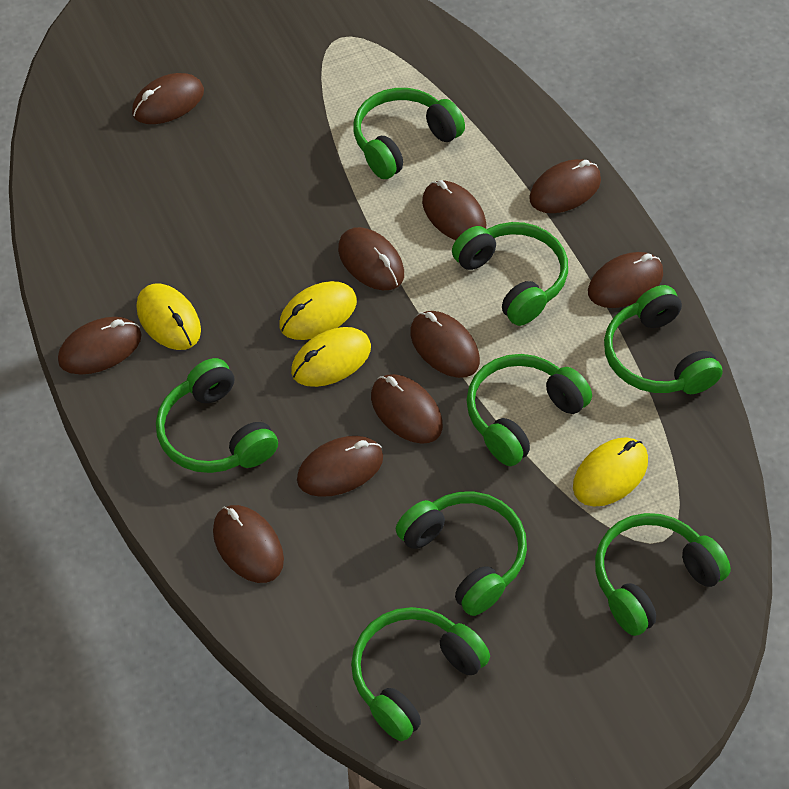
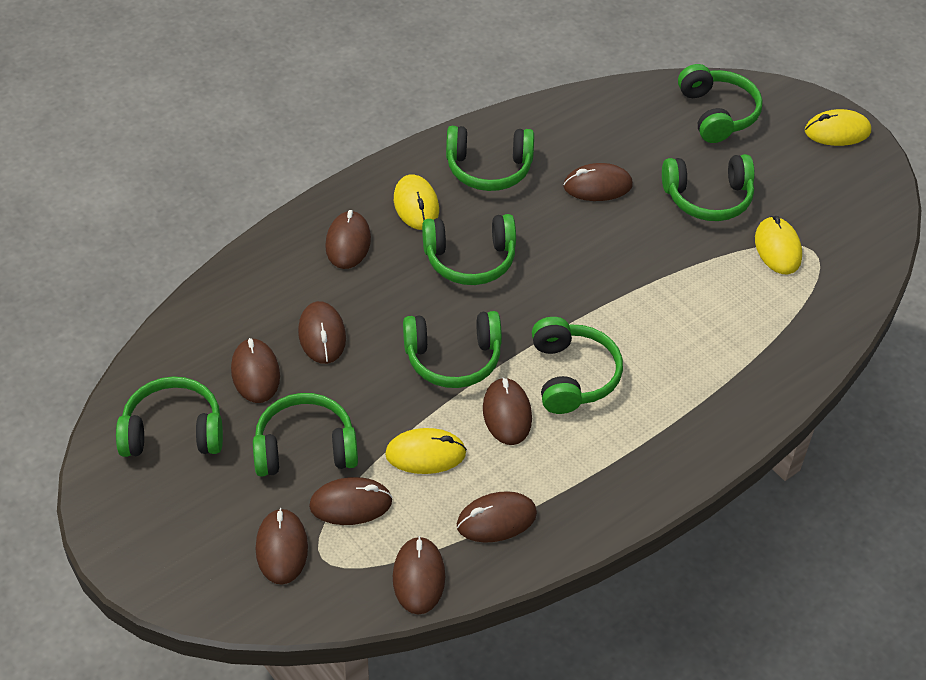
brown mouse: 10 -> 9

